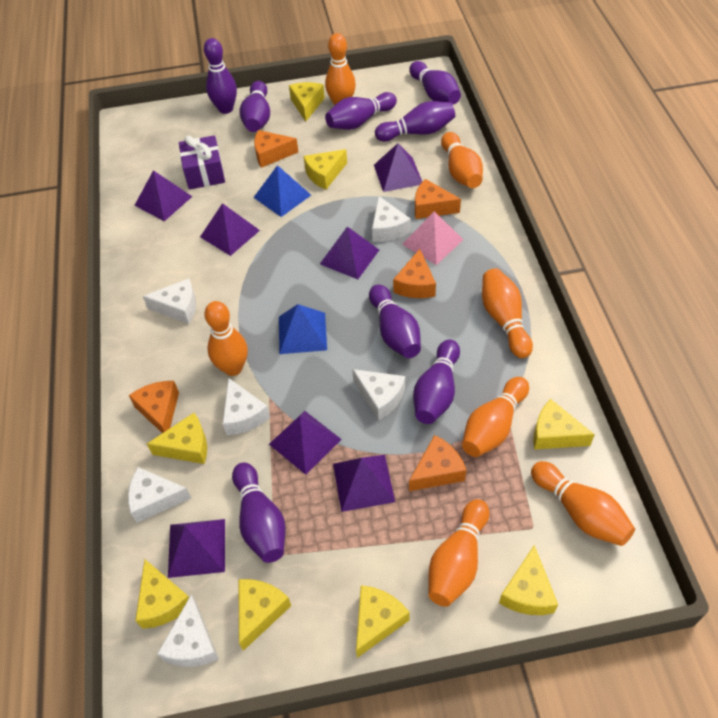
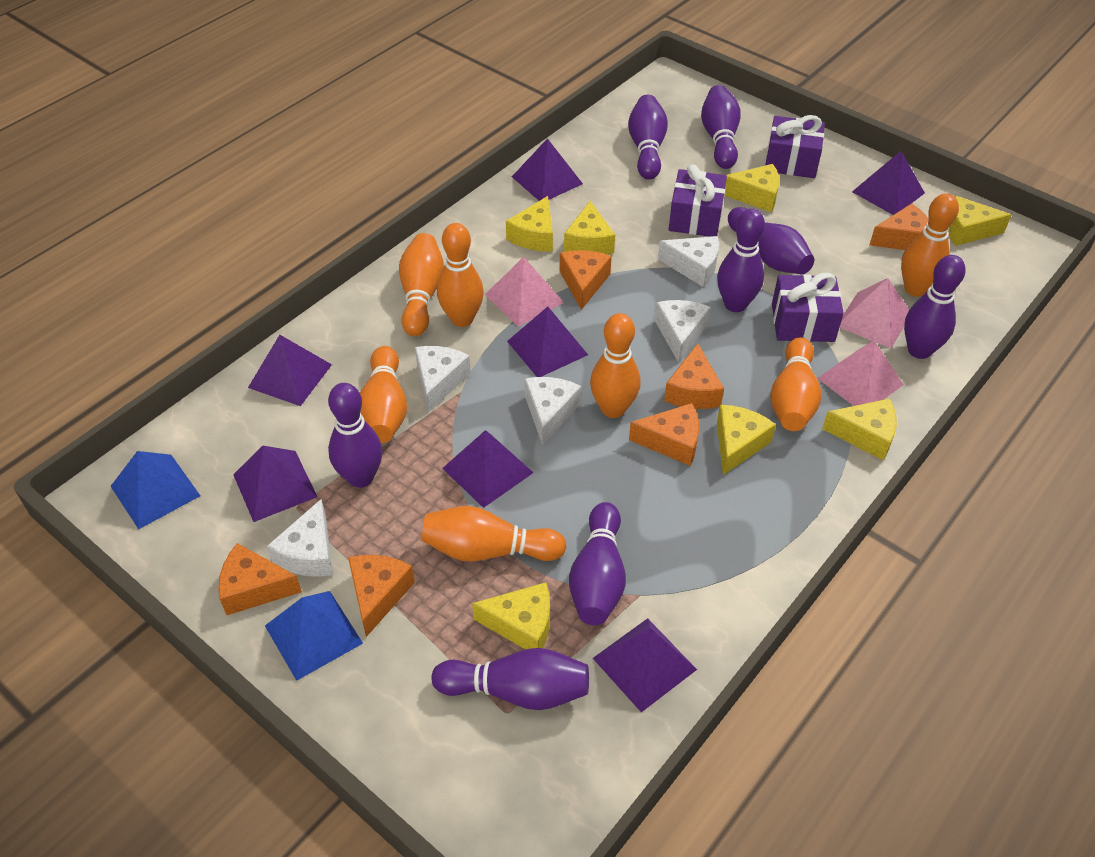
orange cheese: 5 -> 6
pink pyramid: 1 -> 3
purple gift: 1 -> 3
white cheese: 6 -> 5
yellow cheese: 8 -> 7

